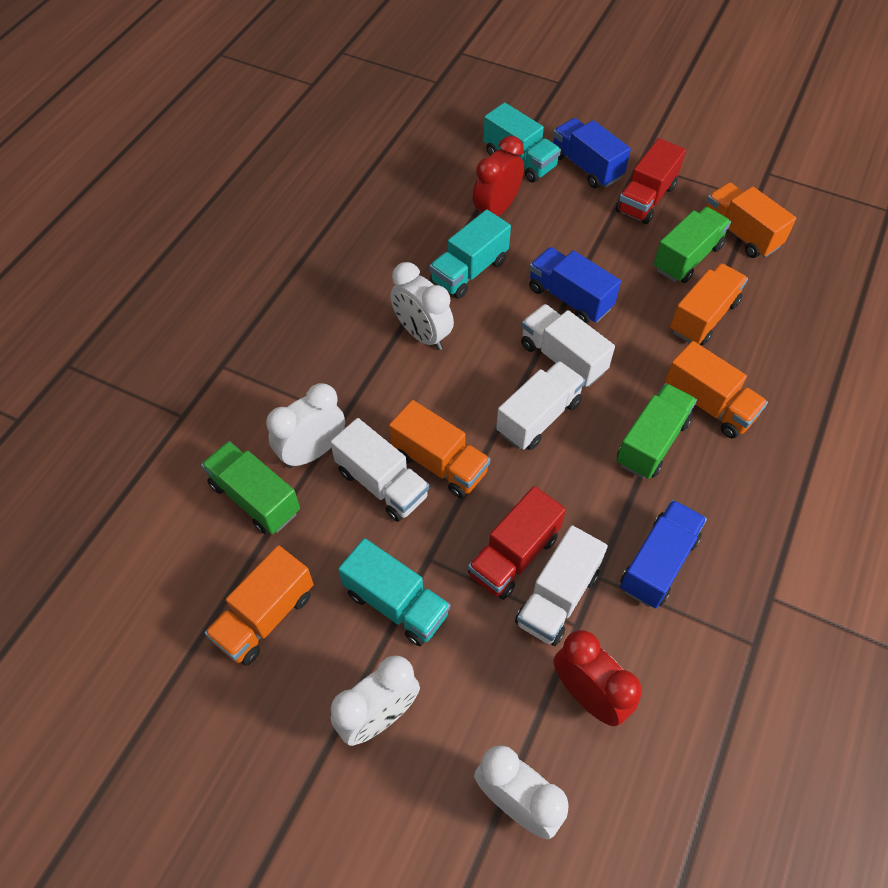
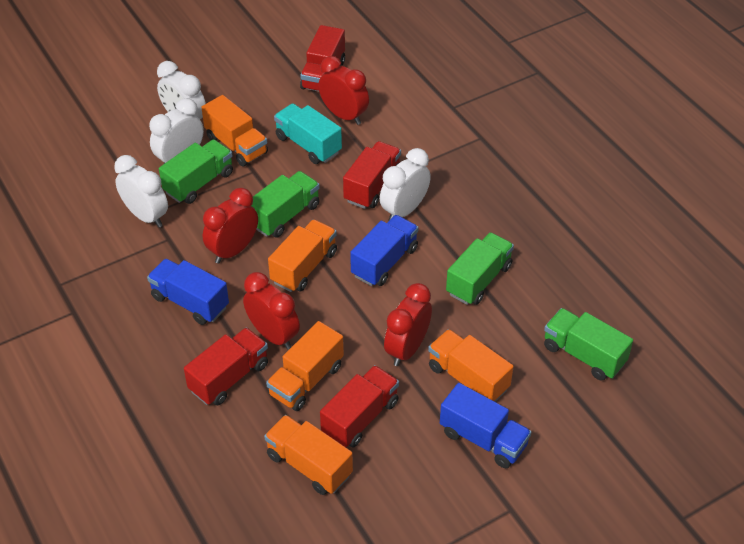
green truck: 3 -> 4
red clock: 2 -> 4
red truck: 2 -> 4
turquoise truck: 3 -> 1
white truck: 4 -> 0

